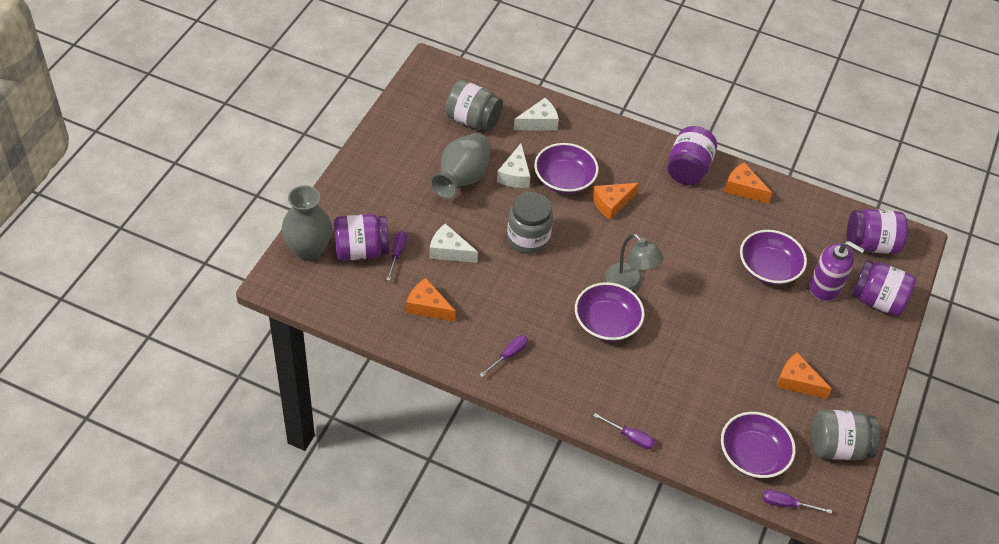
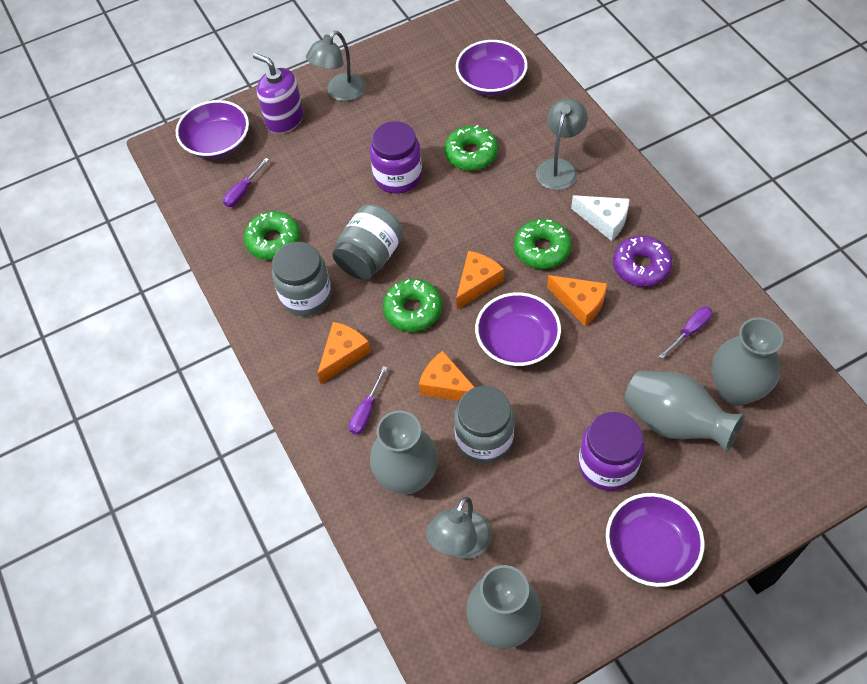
green donut: 0 -> 4
grey lamp: 1 -> 3
grey vase: 2 -> 4
purple donut: 0 -> 1
purple jar: 4 -> 2
purple screwdriver: 4 -> 3
white cheese: 3 -> 1

